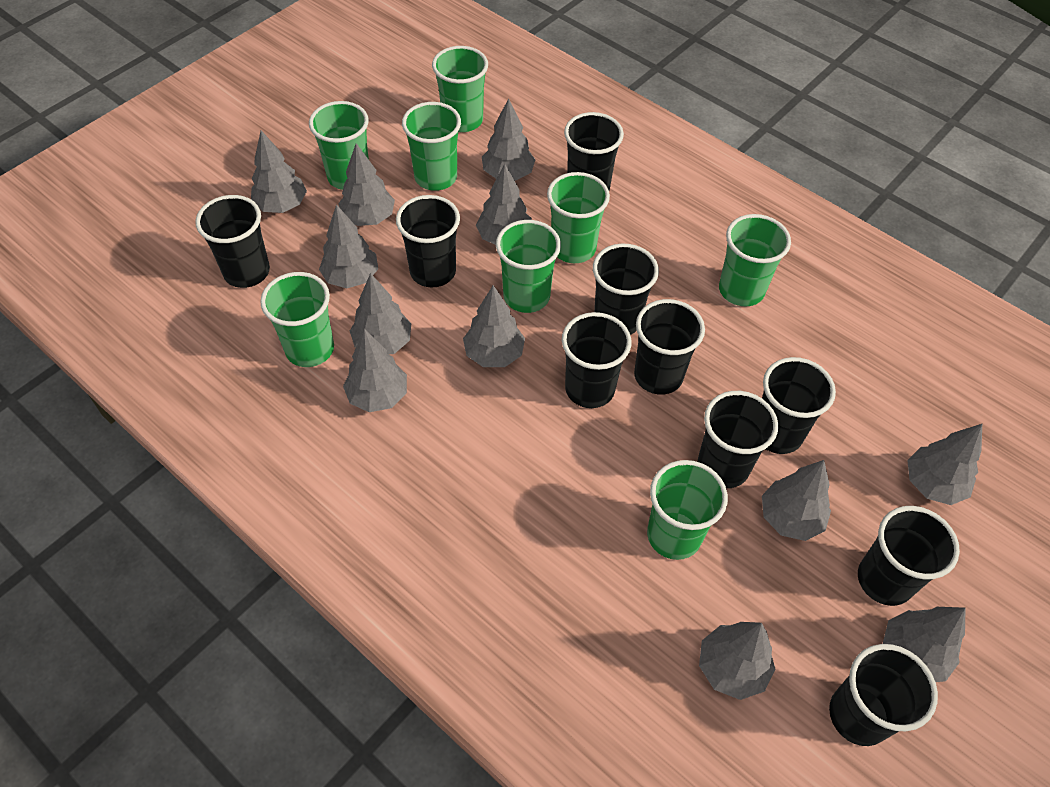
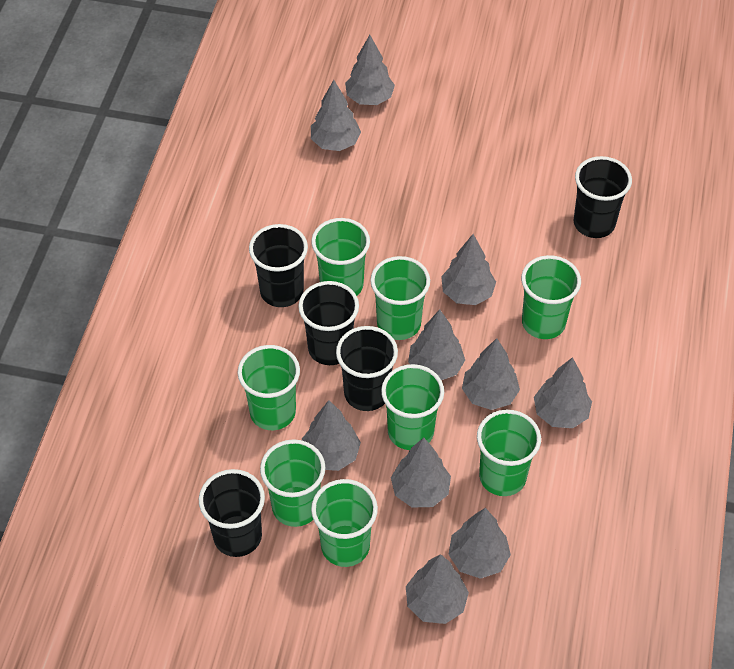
black cup: 10 -> 5
grey tree: 12 -> 10

